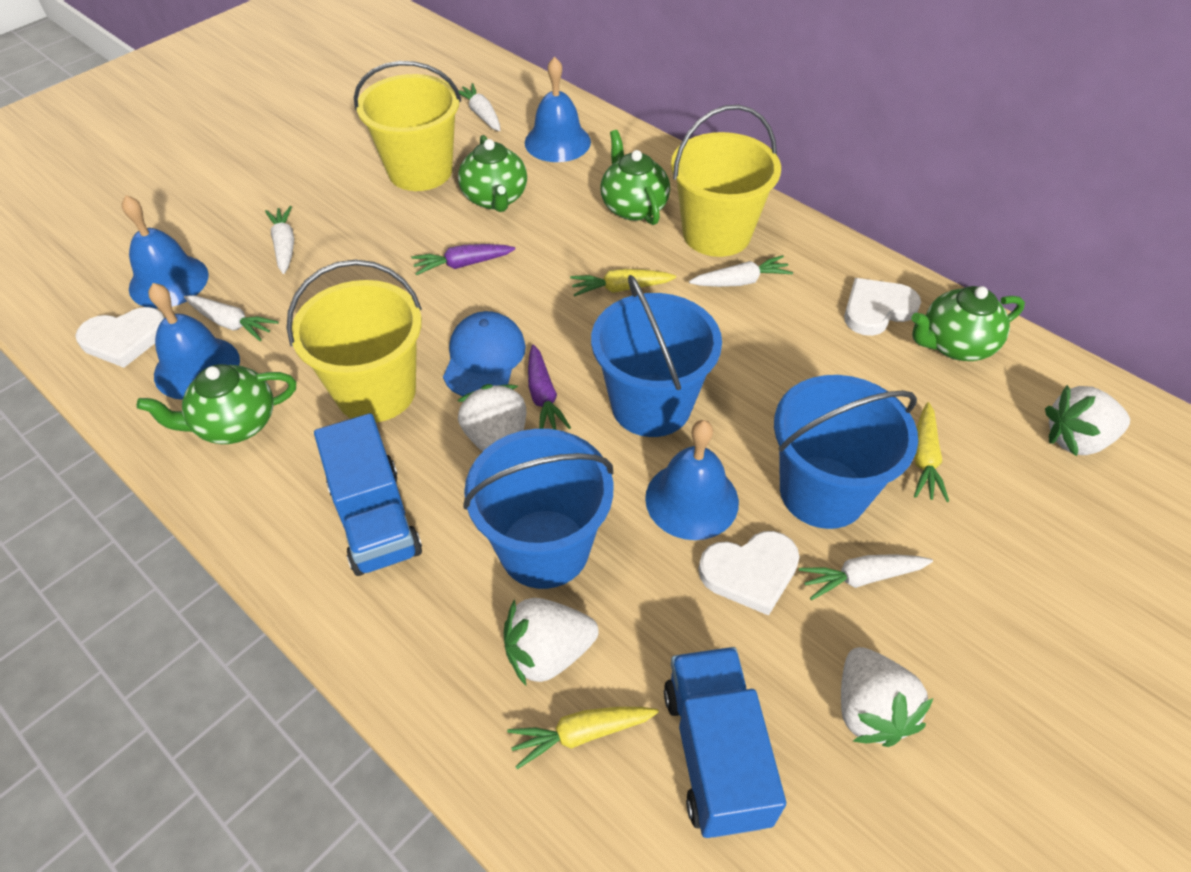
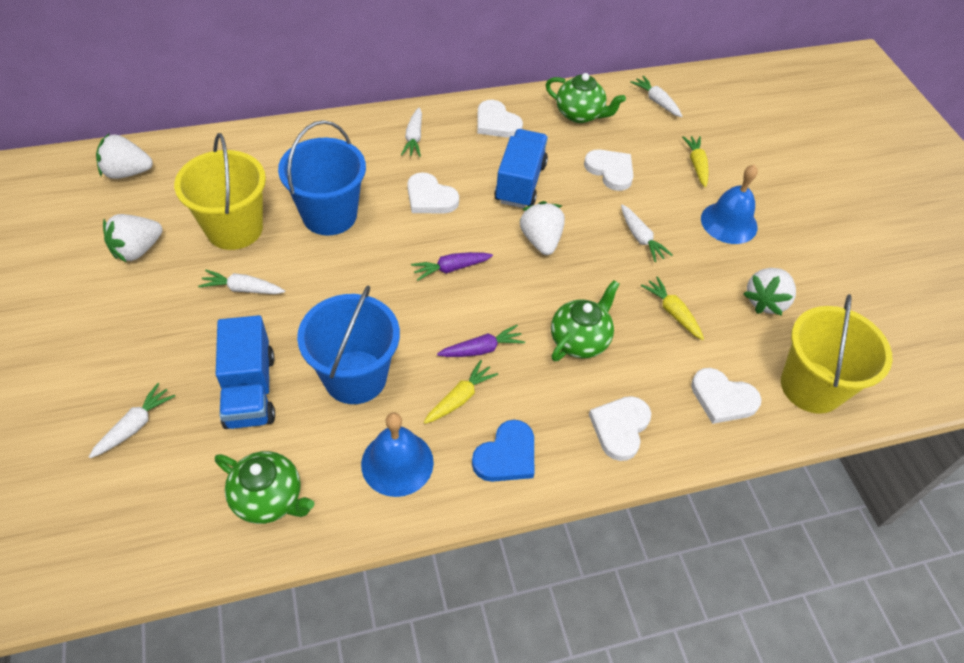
blue bell: 4 -> 2
blue bucket: 3 -> 2
blue cap: 1 -> 0
blue heart: 0 -> 1
green teapot: 4 -> 3
white heart: 3 -> 5
yellow bucket: 3 -> 2

